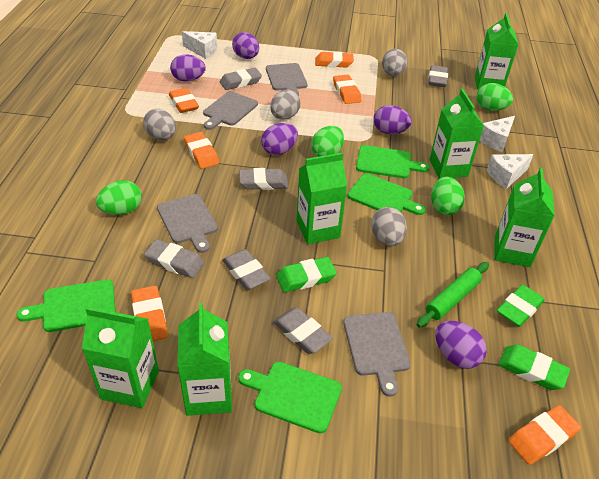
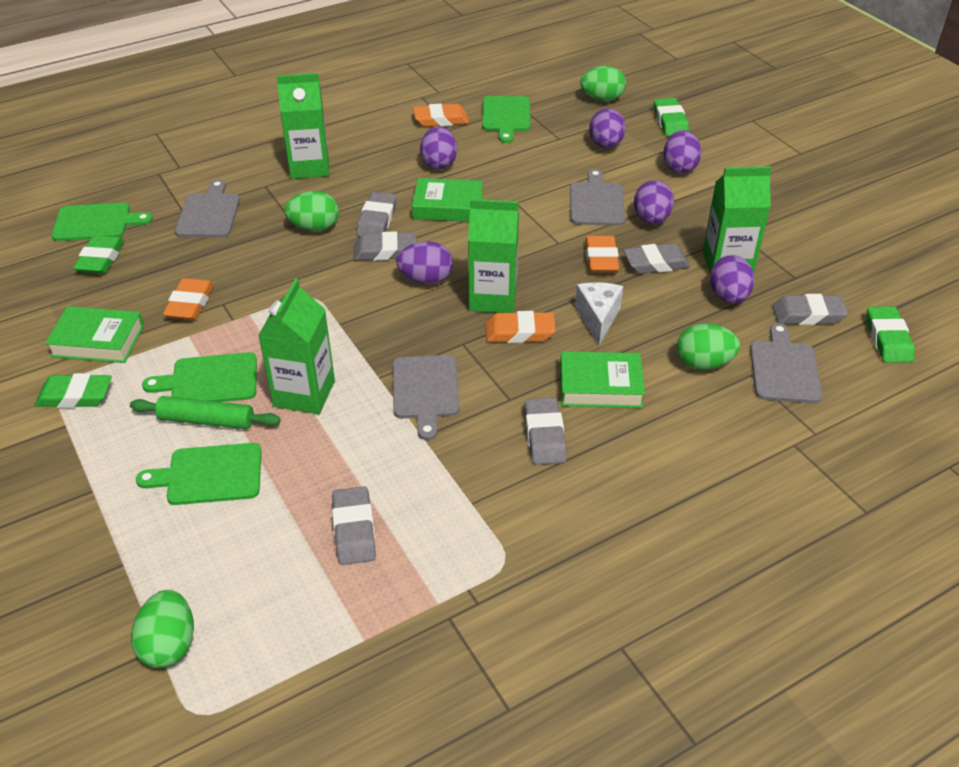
green book: 0 -> 3
green carton: 6 -> 4
green eraser: 3 -> 4
grey egg: 4 -> 0
orange eraser: 6 -> 4
purple egg: 5 -> 6
white cheese: 3 -> 1

